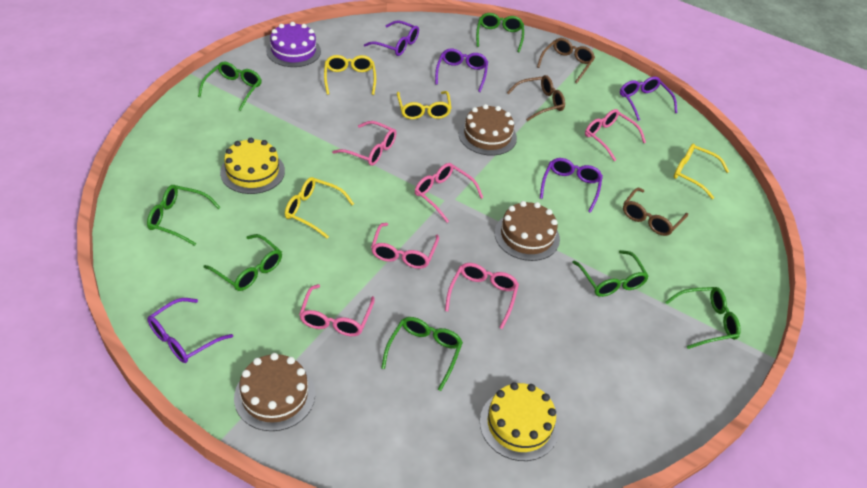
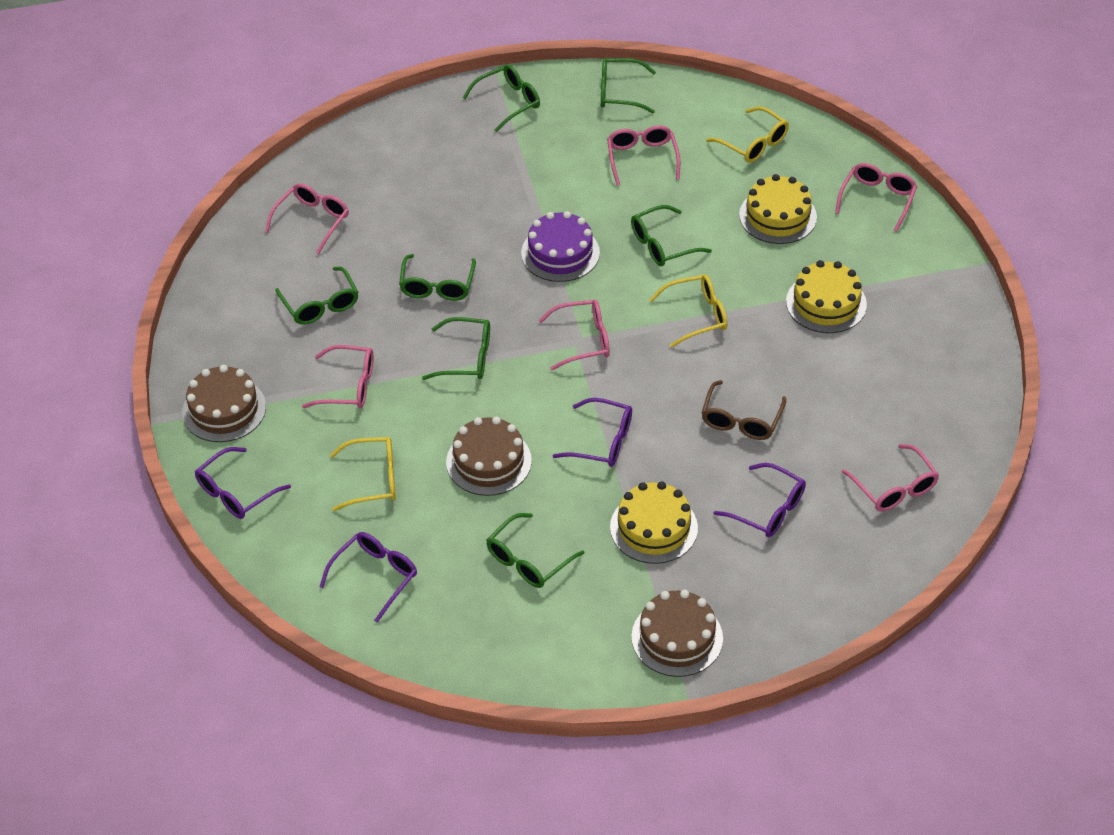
brown glasses: 3 -> 1
purple glasses: 5 -> 4
yellow cake: 2 -> 3
yellow glasses: 4 -> 3

